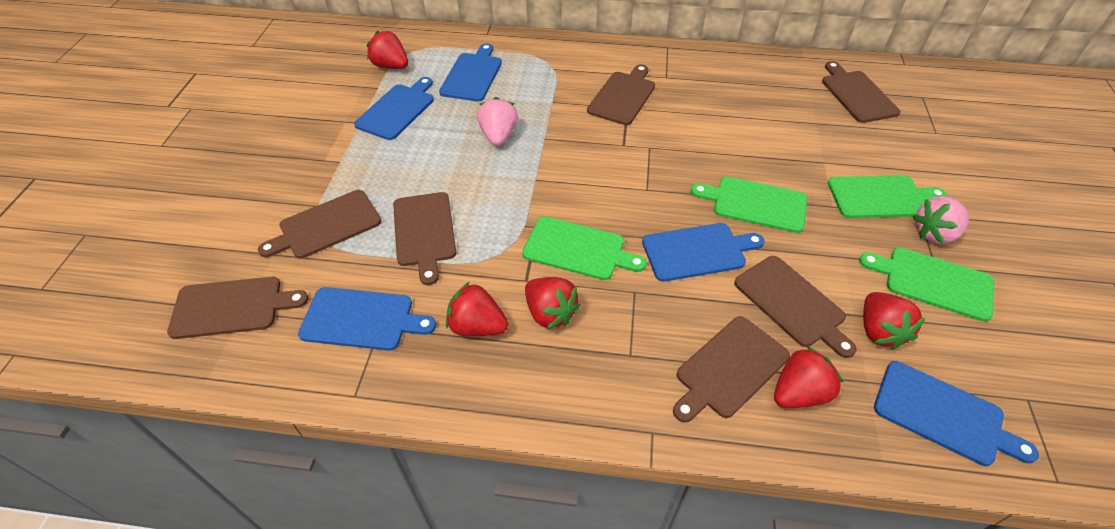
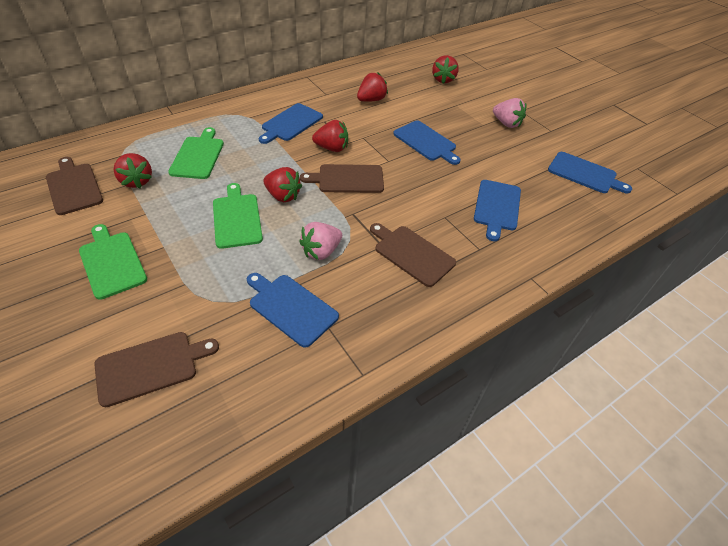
brown cutting board: 7 -> 4
green cutting board: 4 -> 3

